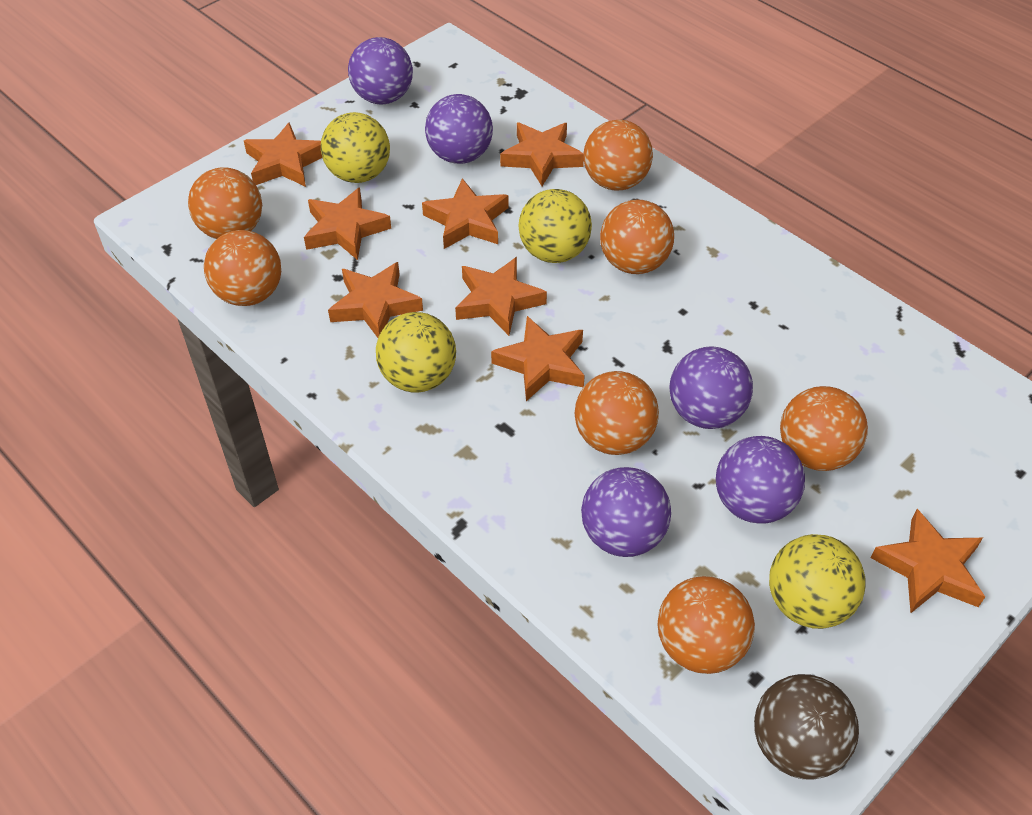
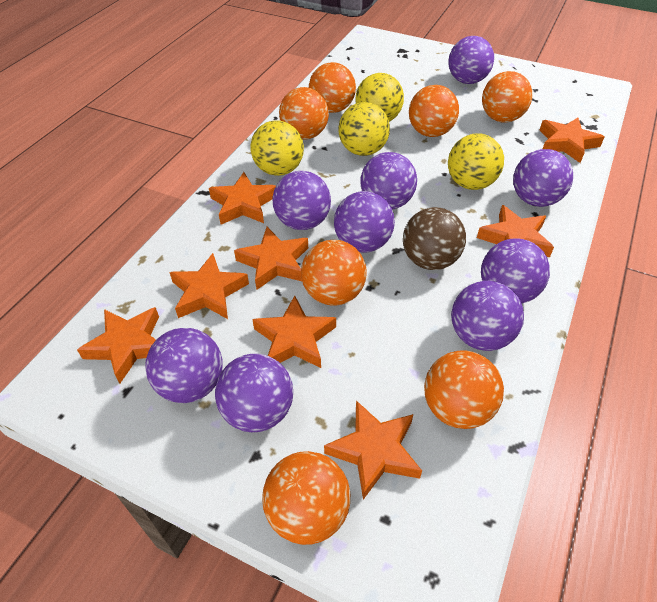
purple ball: 5 -> 9

